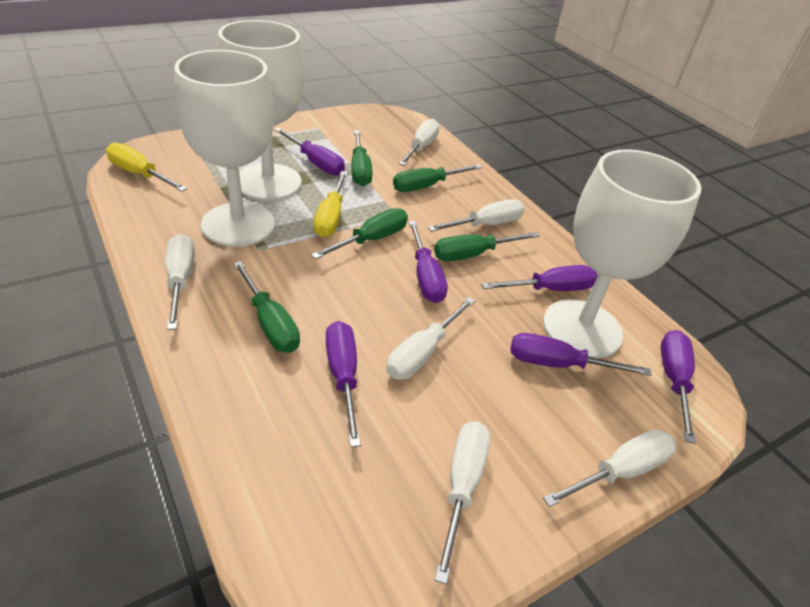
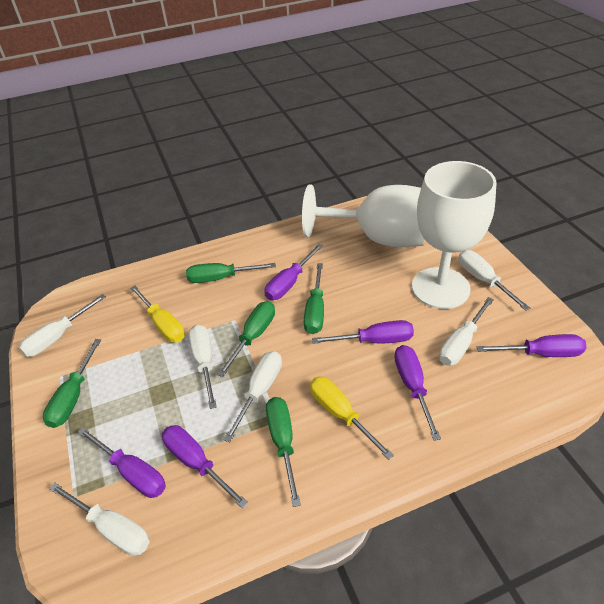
white goblet: 3 -> 2

